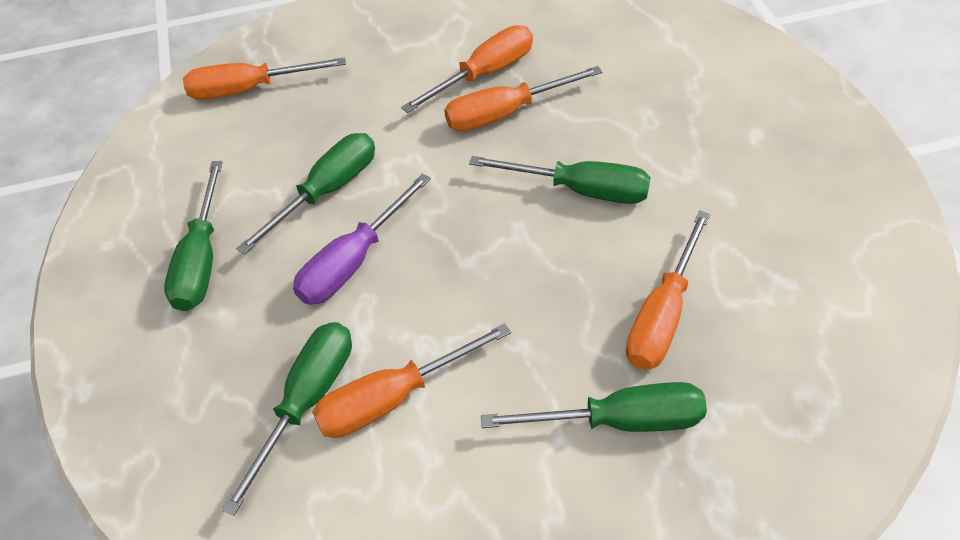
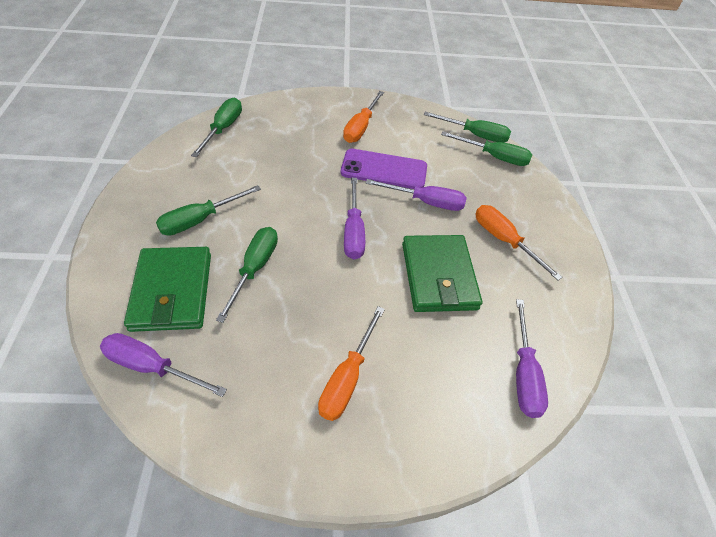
green wallet: 0 -> 2
orange screwdriver: 5 -> 3
purple phone: 0 -> 1
purple screwdriver: 1 -> 4

